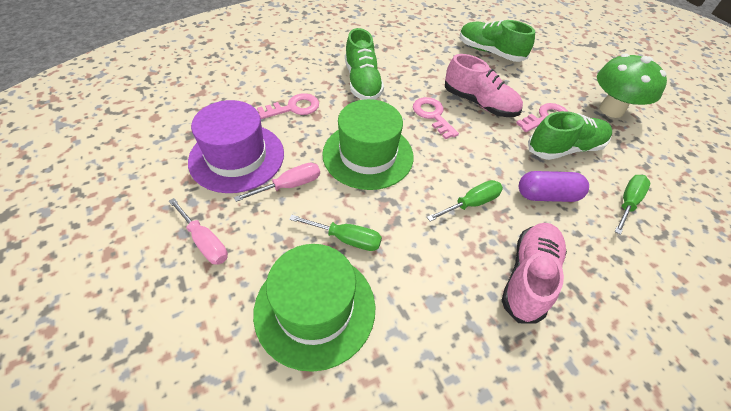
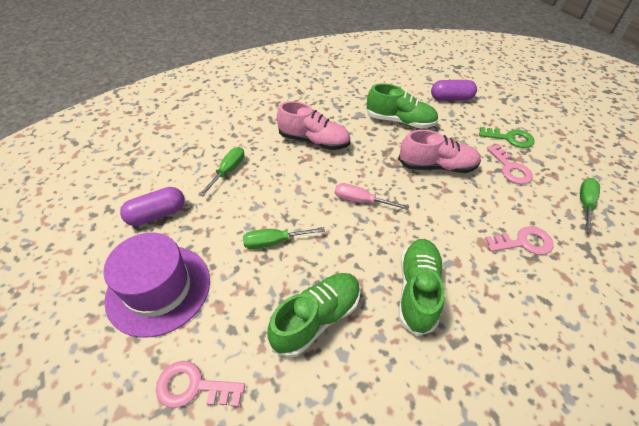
green hat: 2 -> 0
green key: 0 -> 1
green mushroom: 1 -> 0
pink screwdriver: 2 -> 1
purple capsule: 1 -> 2

